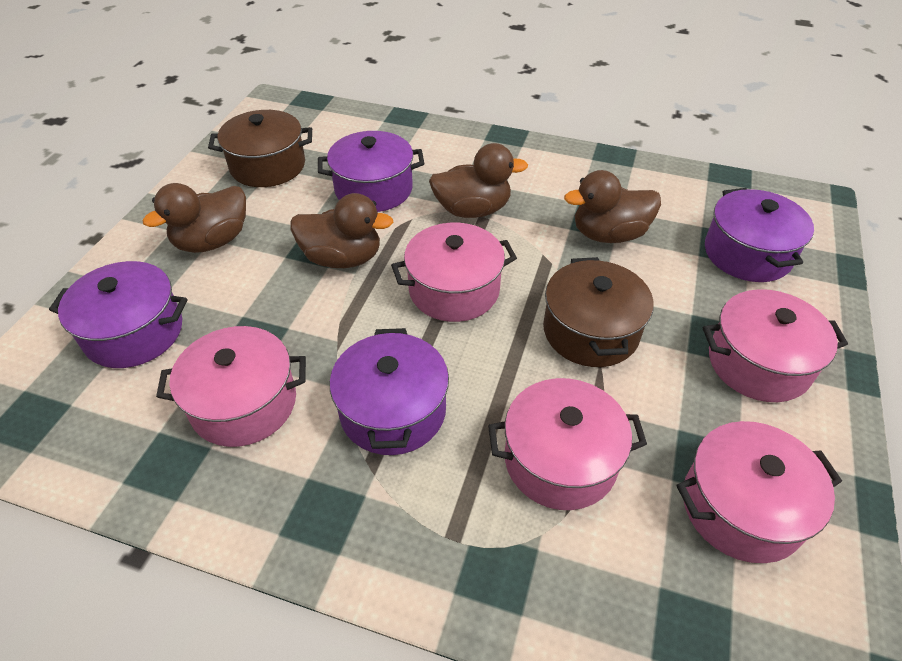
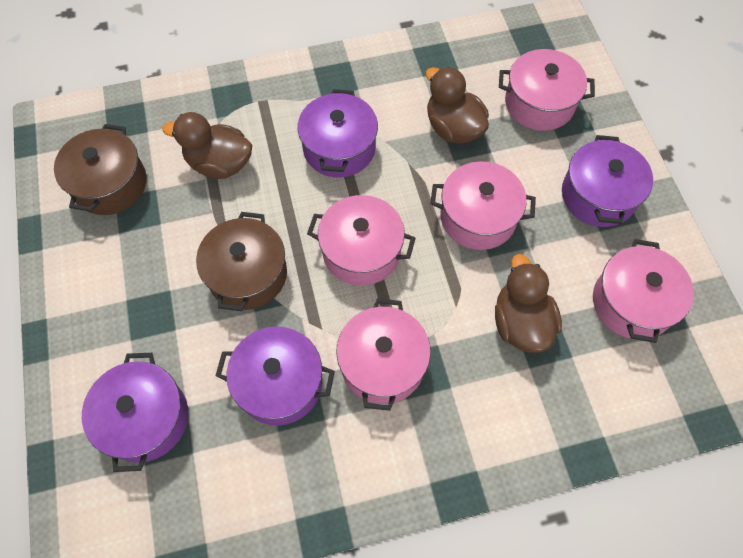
brown duck: 4 -> 3

